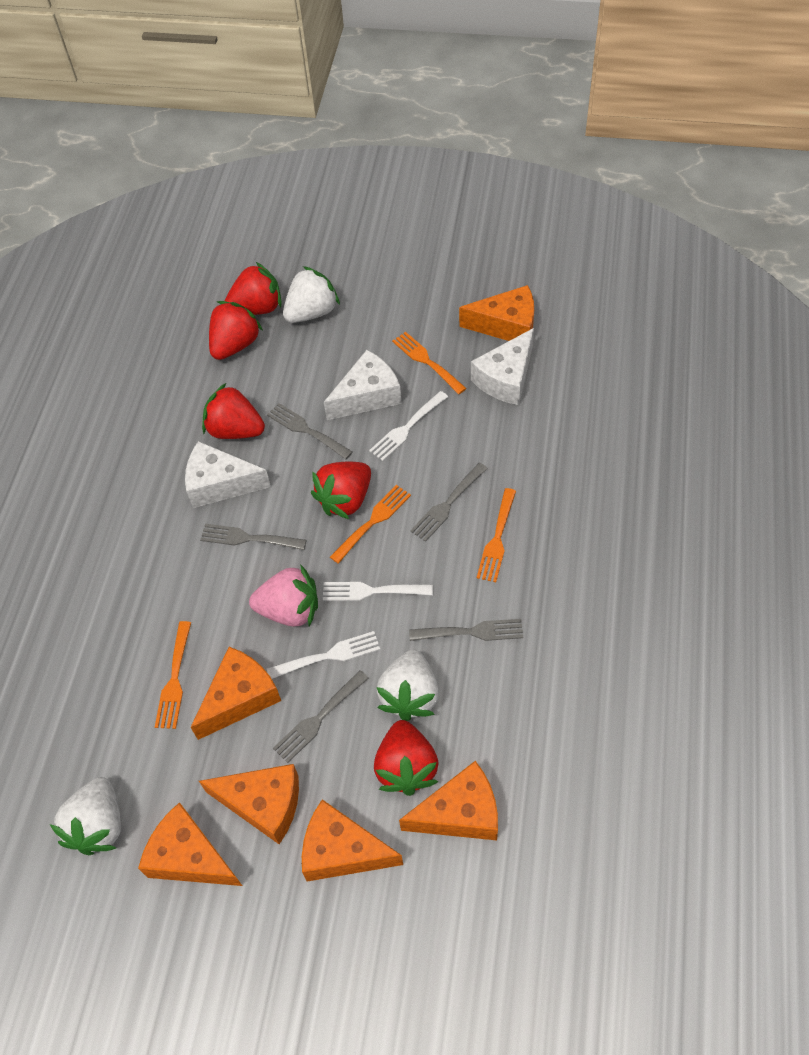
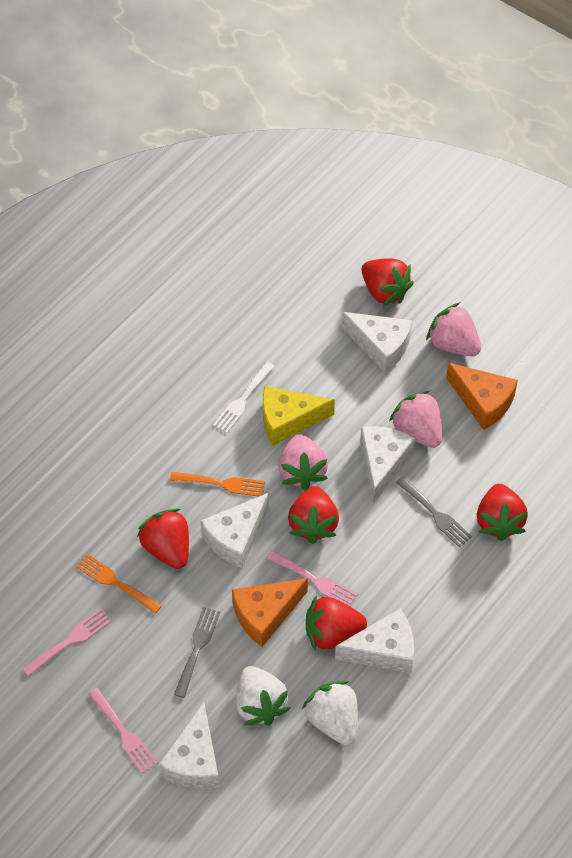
grey fork: 5 -> 2
orange cheese: 6 -> 2
orange fork: 4 -> 2
pink fork: 0 -> 3
pink strawberry: 1 -> 3
white cheese: 3 -> 5
white fork: 3 -> 1
white strawberry: 3 -> 2
yellow cheese: 0 -> 1

